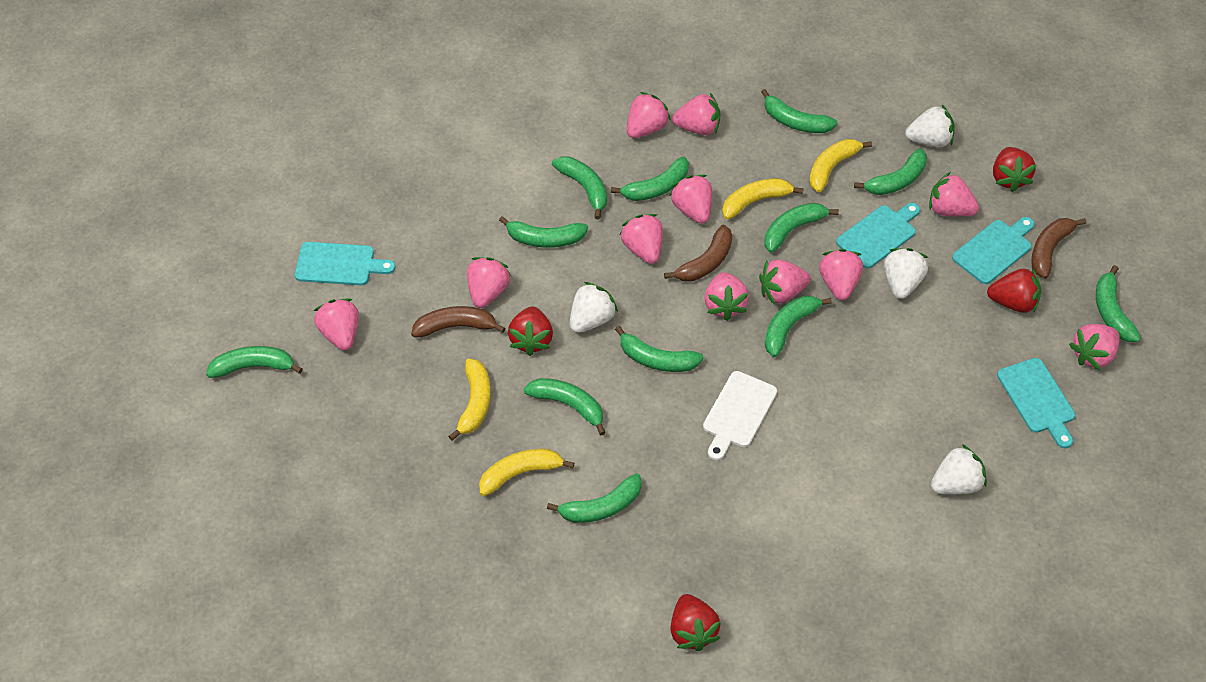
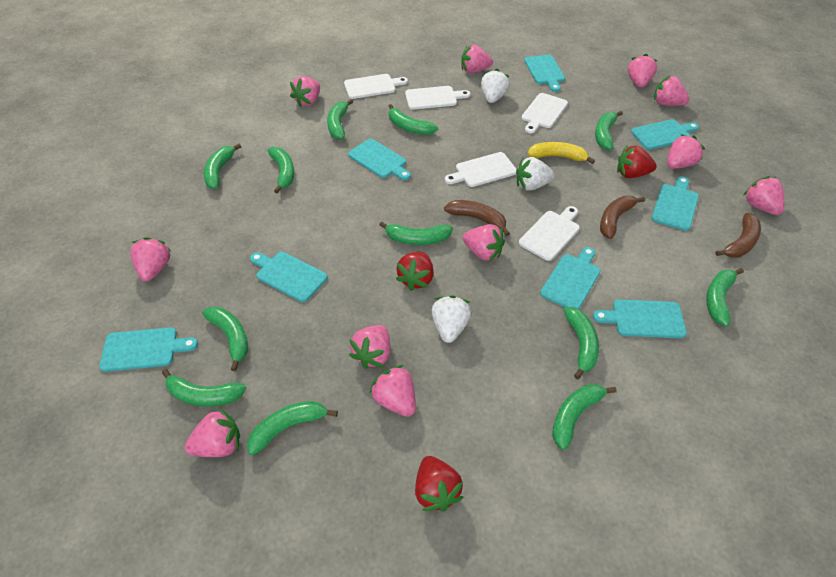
red strawberry: 4 -> 3
turquoise cutting board: 4 -> 8
white cutting board: 1 -> 5
white strawberry: 4 -> 3
yellow banana: 4 -> 1

